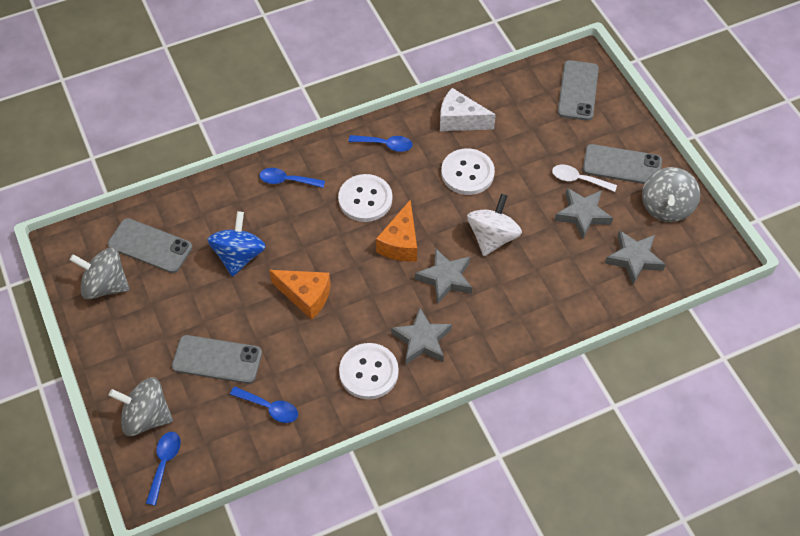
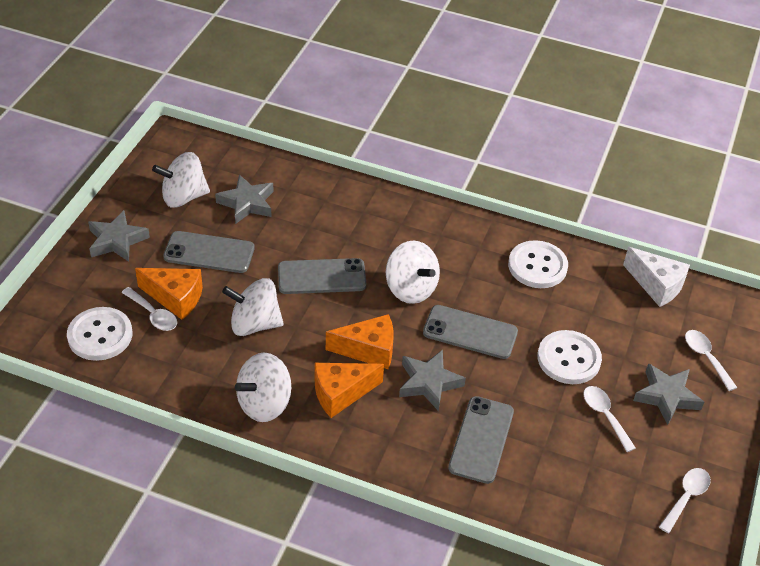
blue spinning top: 1 -> 0
blue spoon: 4 -> 0
grey spinning top: 3 -> 0
orange cheese: 2 -> 3
white spinning top: 1 -> 4
white spoon: 1 -> 4

